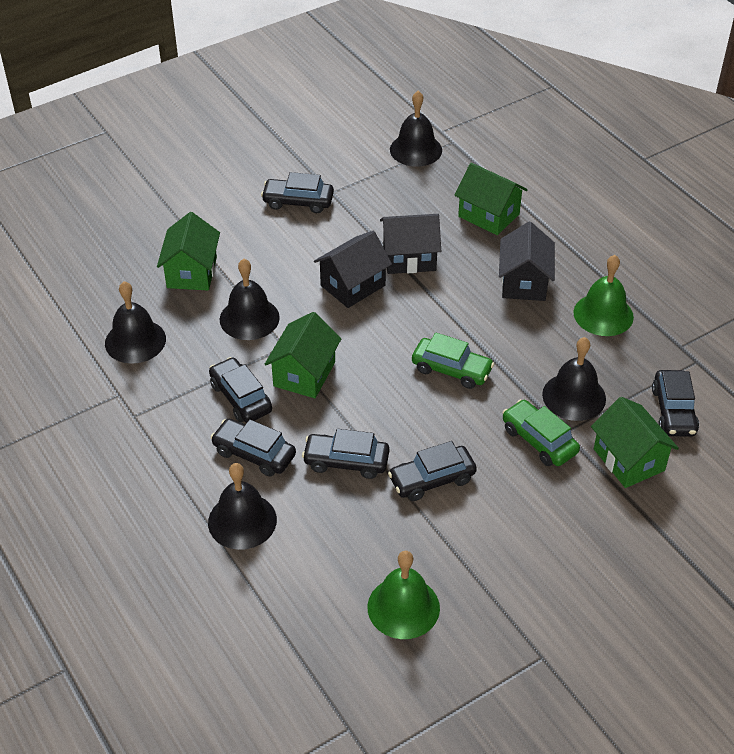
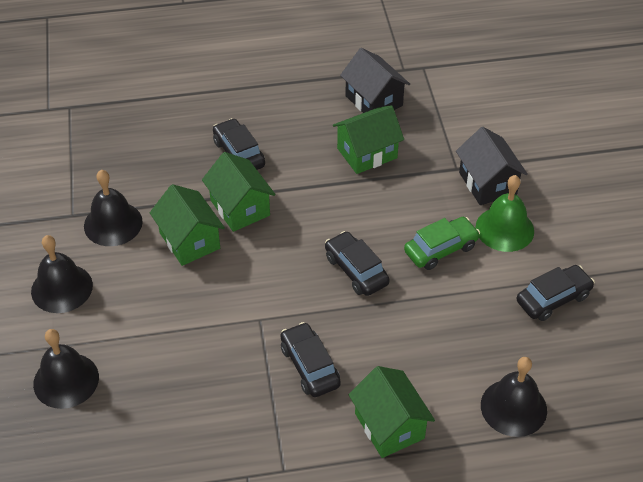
black bell: 5 -> 4
black car: 6 -> 4
black house: 3 -> 2
green bell: 2 -> 1
green car: 2 -> 1

